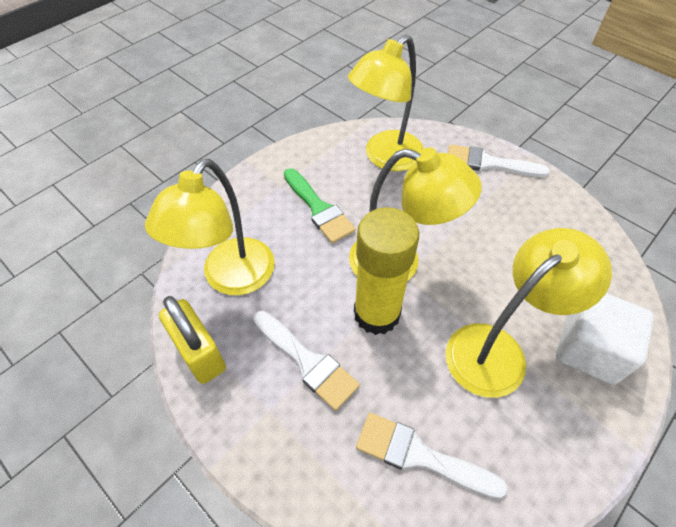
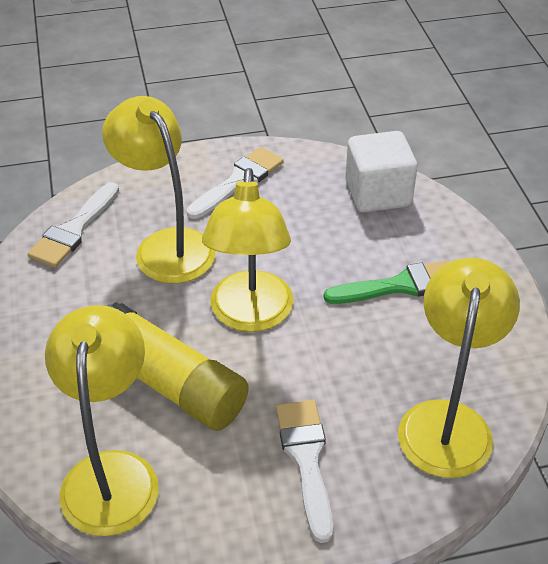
yellow padlock: 1 -> 0

